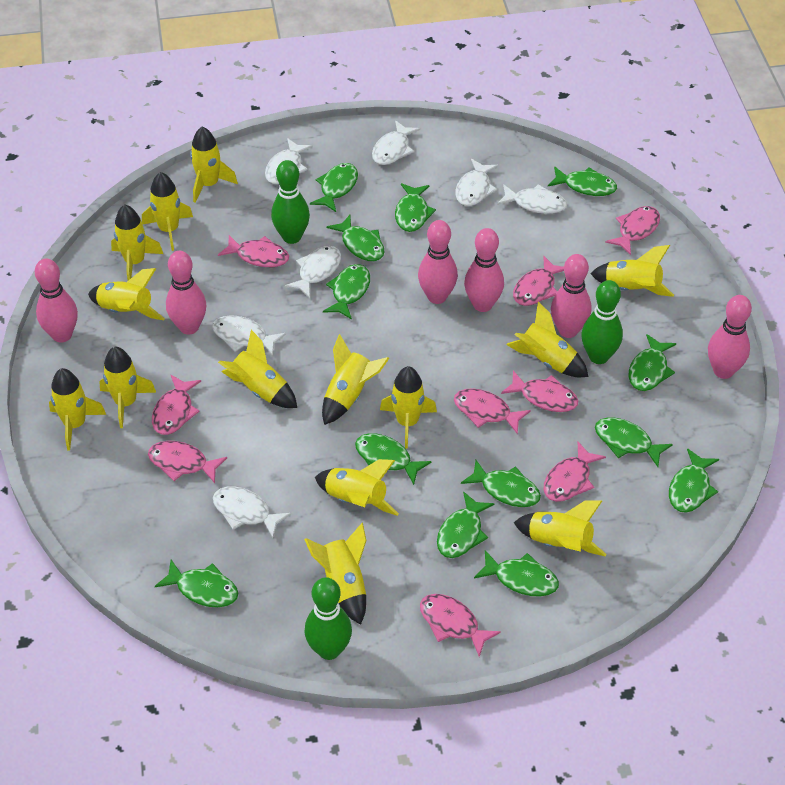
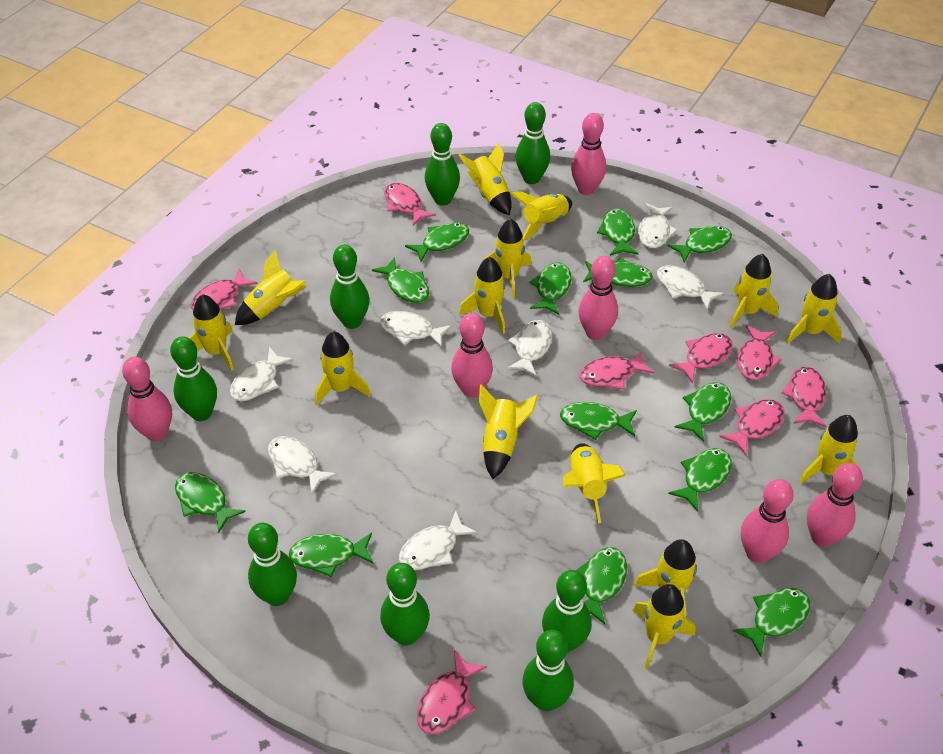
green bowling pin: 3 -> 8
pink fish: 9 -> 8

